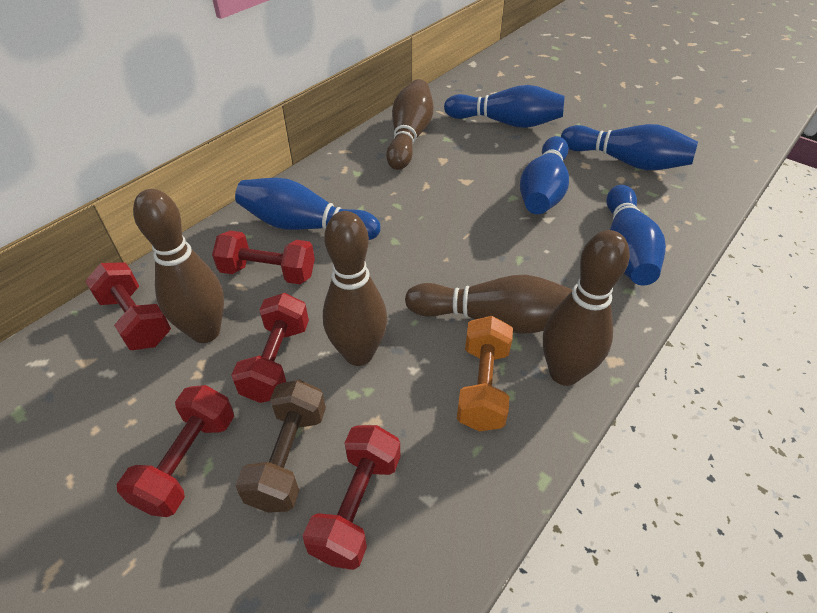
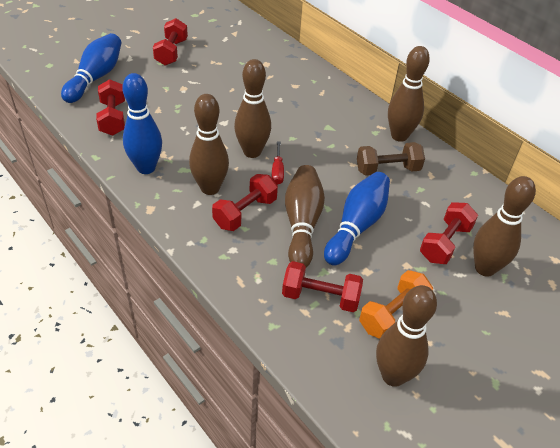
blue bowling pin: 5 -> 3
brown bowling pin: 5 -> 6
red screwdriver: 0 -> 1

